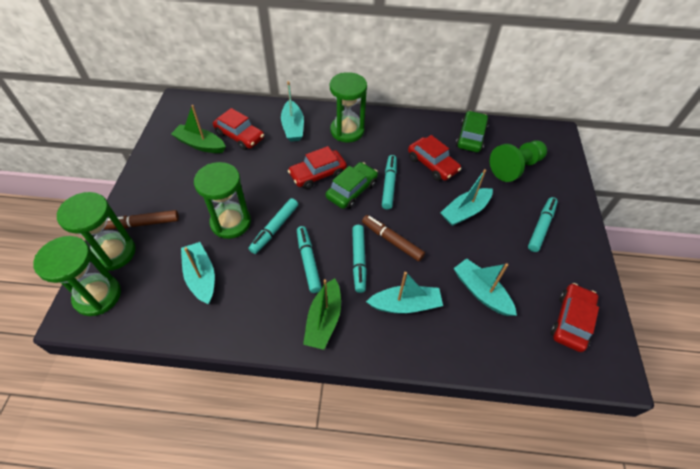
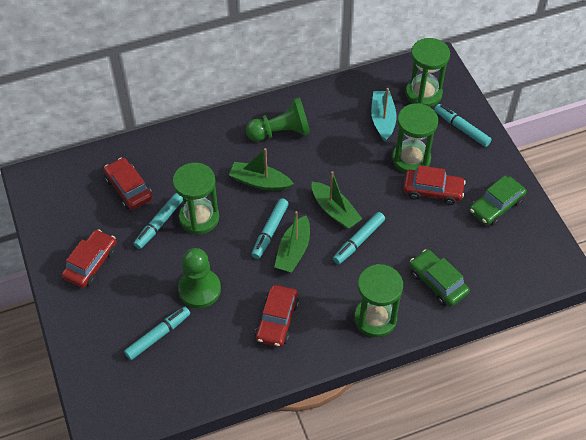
brown marker: 2 -> 0
green boat: 2 -> 3
green pawn: 1 -> 2
turquoise boat: 5 -> 1

